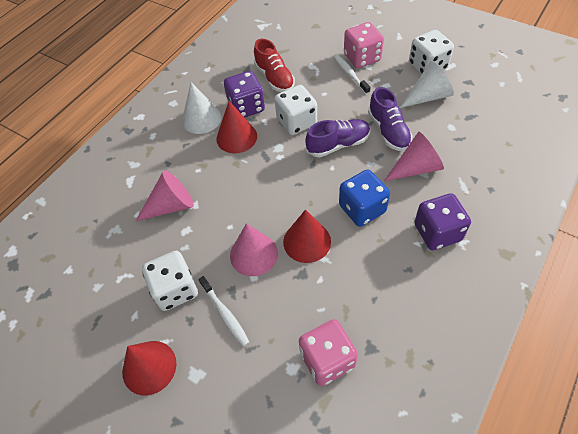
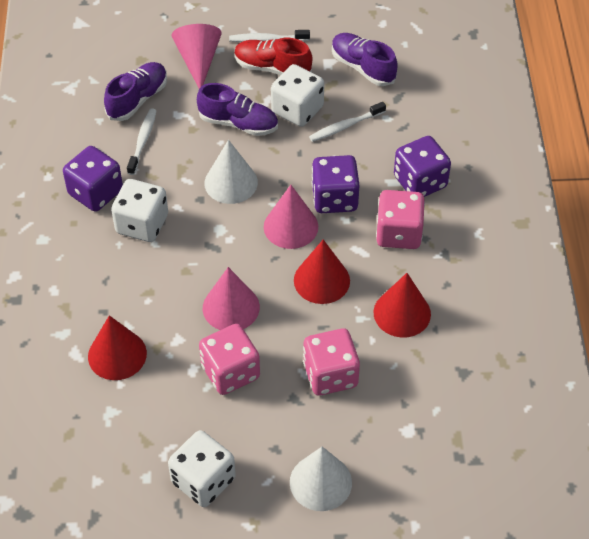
blue dice: 1 -> 0
pink dice: 2 -> 3
purple dice: 2 -> 3
purple shoe: 2 -> 3
white toothbrush: 2 -> 3

